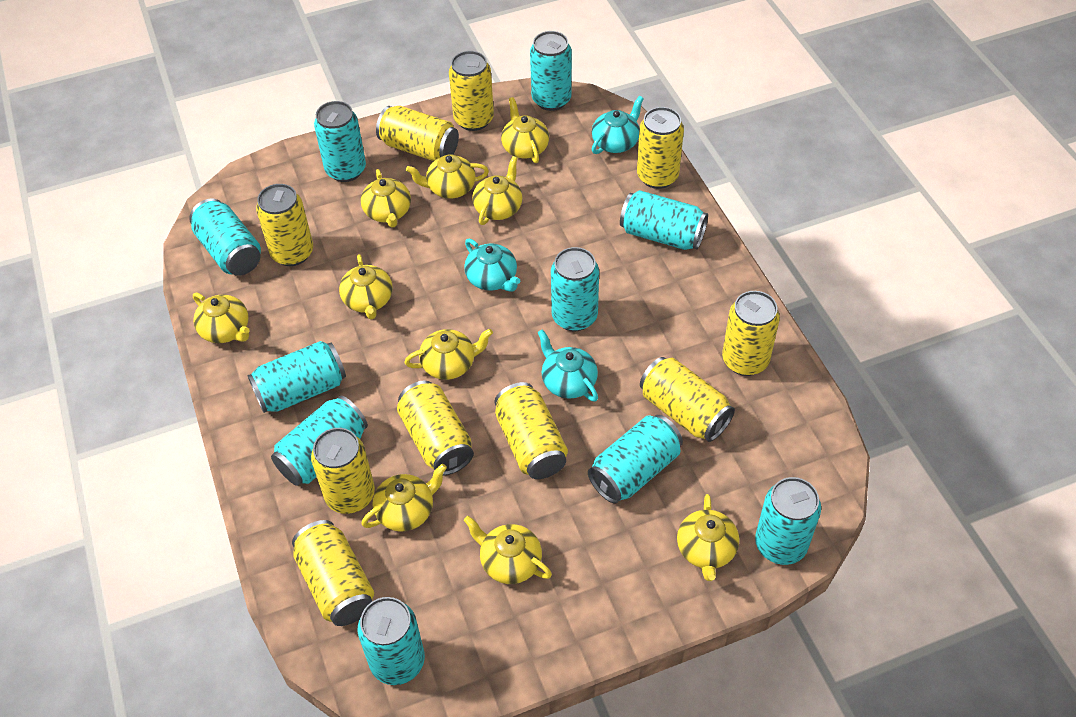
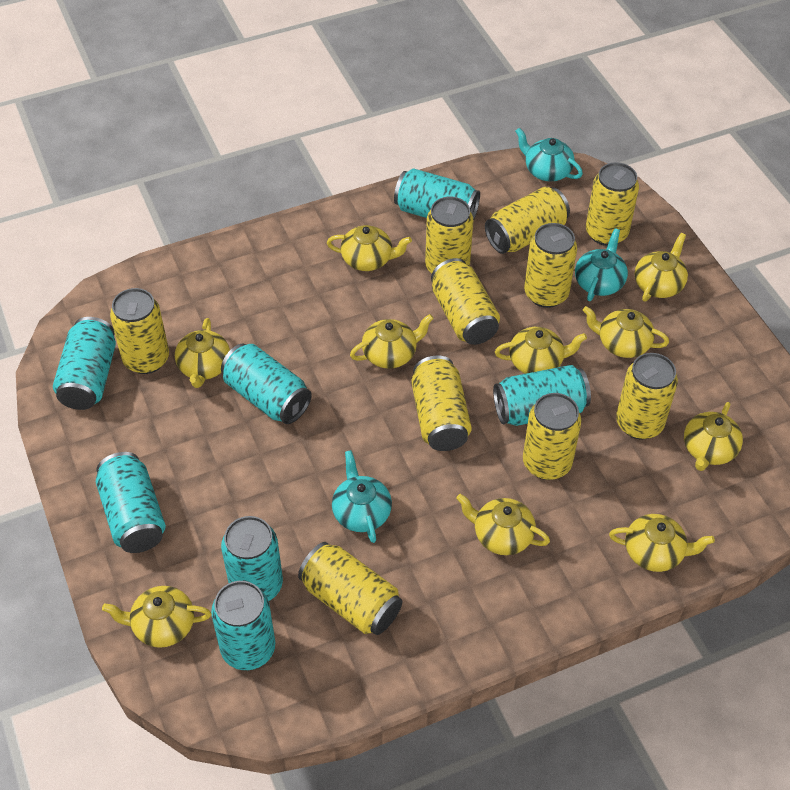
turquoise can: 10 -> 7

